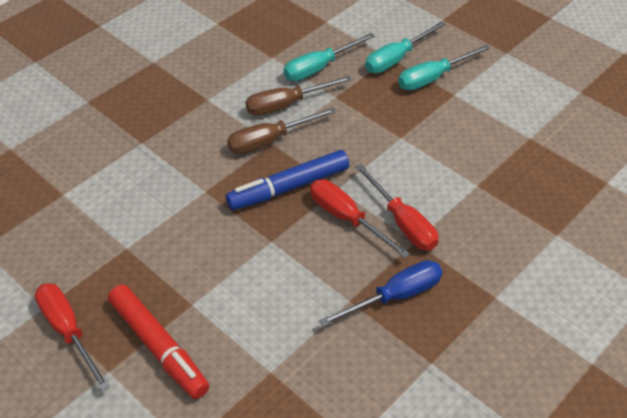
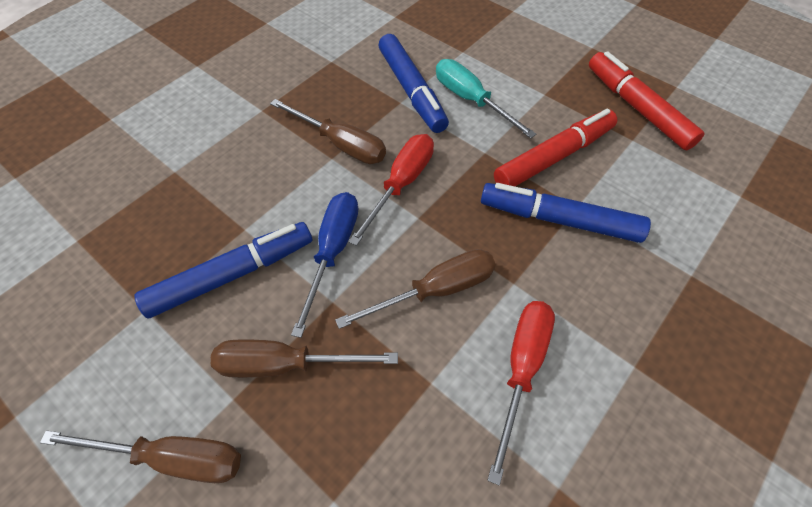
blue marker: 1 -> 3
brown screwdriver: 2 -> 4
red marker: 1 -> 2
red screwdriver: 3 -> 2
turquoise screwdriver: 3 -> 1

